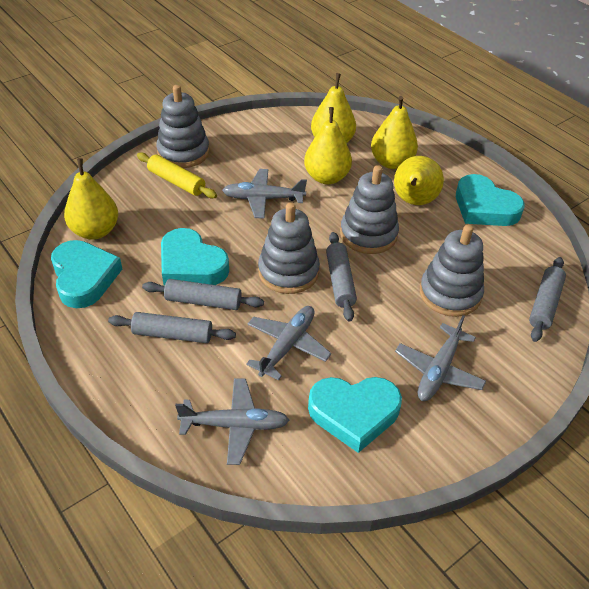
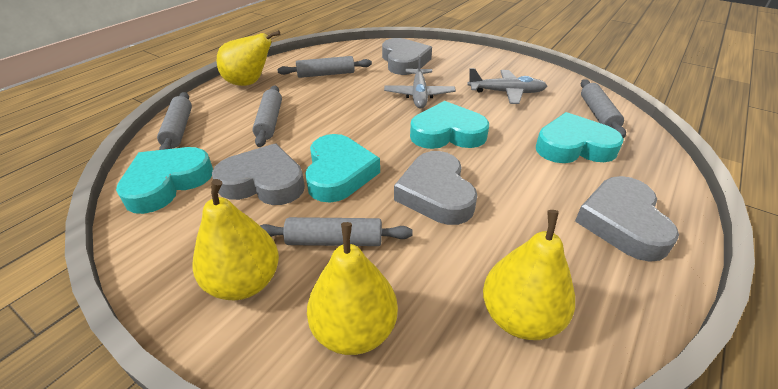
grey heart: 0 -> 4
grey plane: 4 -> 2
grey rolling pin: 4 -> 5
grey stacking toy: 4 -> 0
yellow pear: 5 -> 4
yellow rolling pin: 1 -> 0

